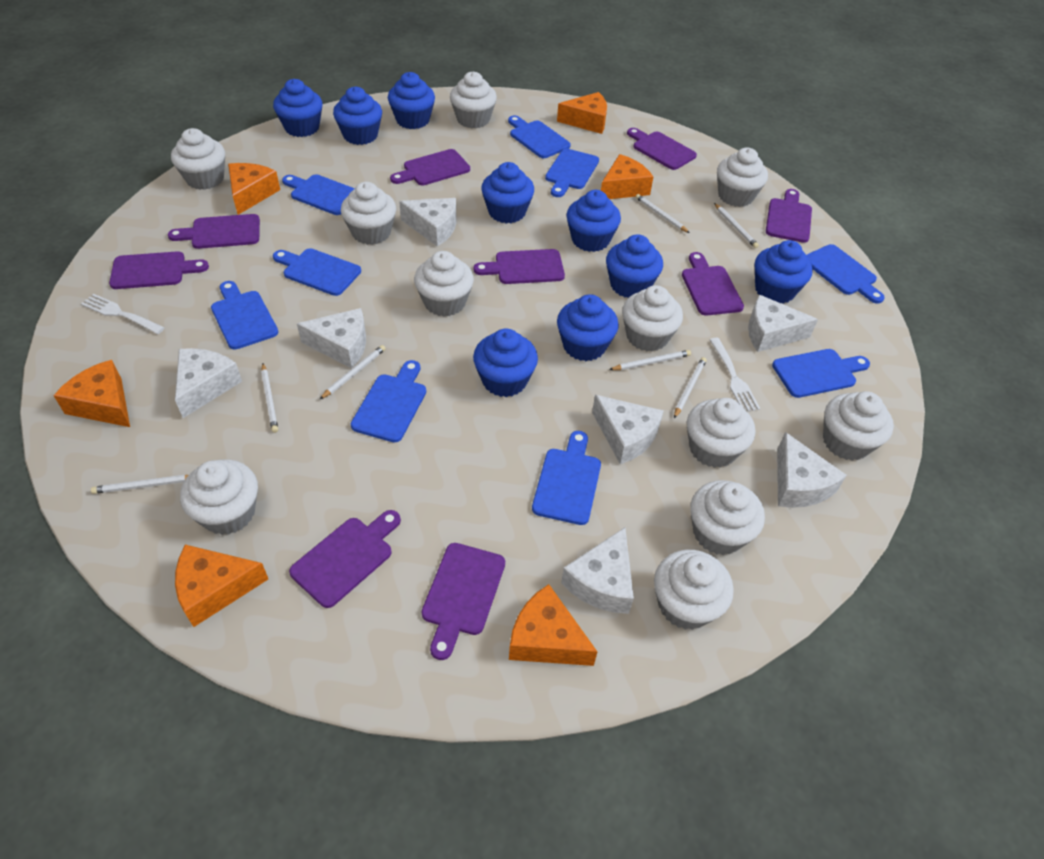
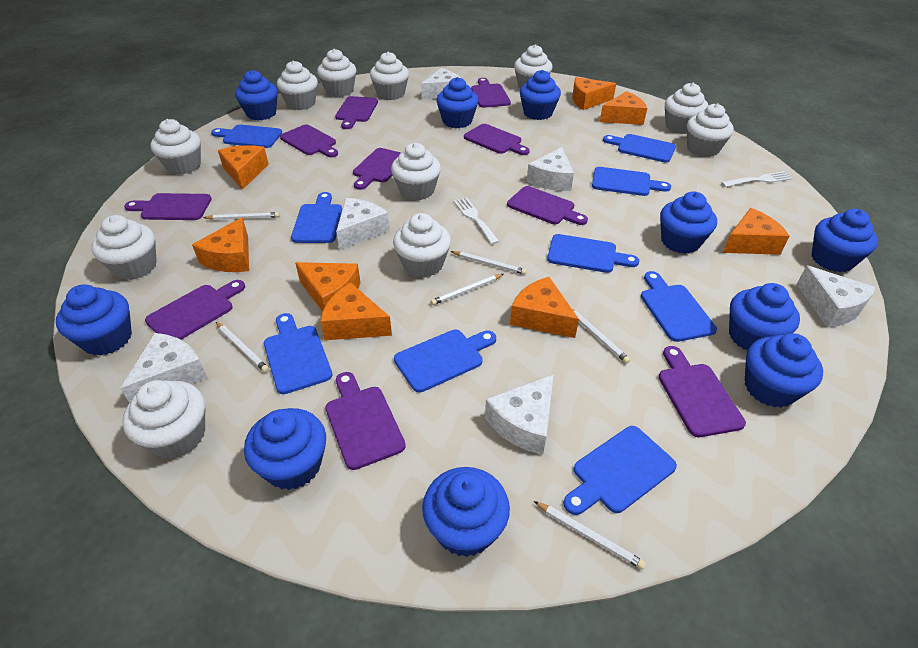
blue cupcake: 9 -> 10
orange cheese: 6 -> 8
purple cutting board: 9 -> 10
white cheese: 7 -> 6
white pencil: 7 -> 6

